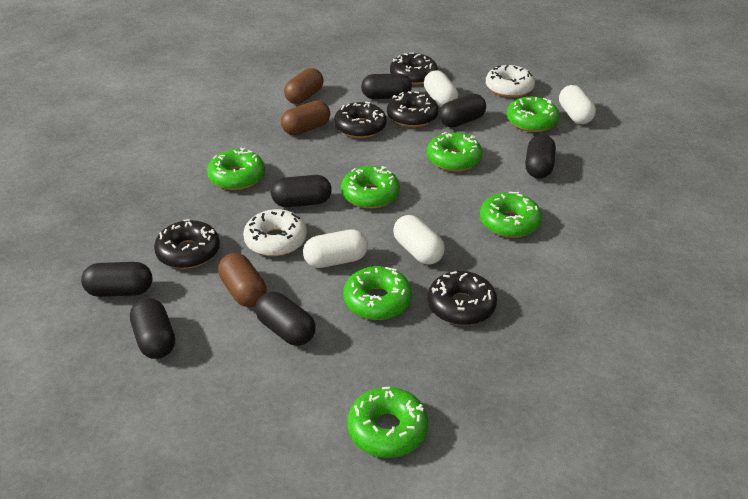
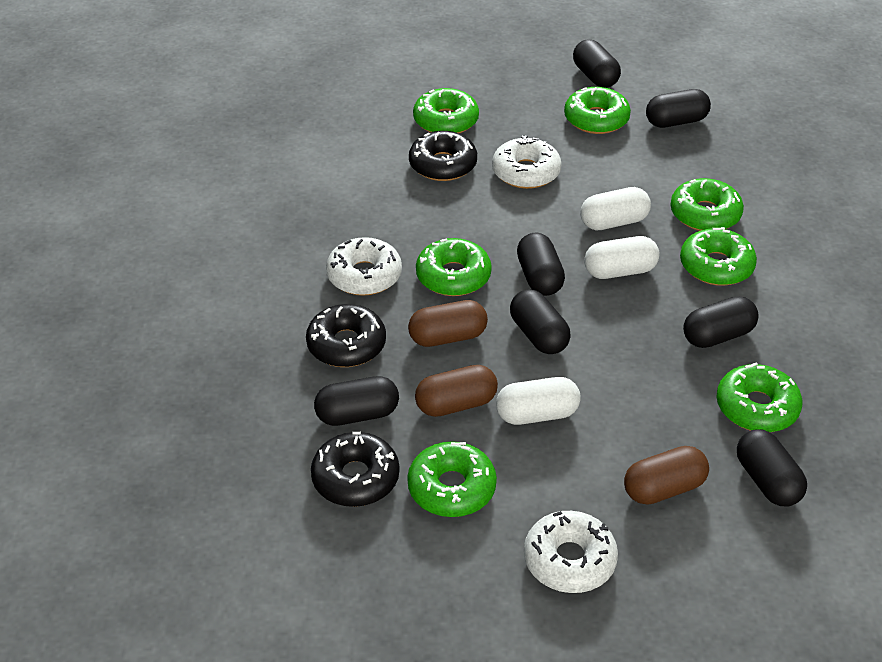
black donut: 5 -> 3
white capsule: 4 -> 3
white donut: 2 -> 3

